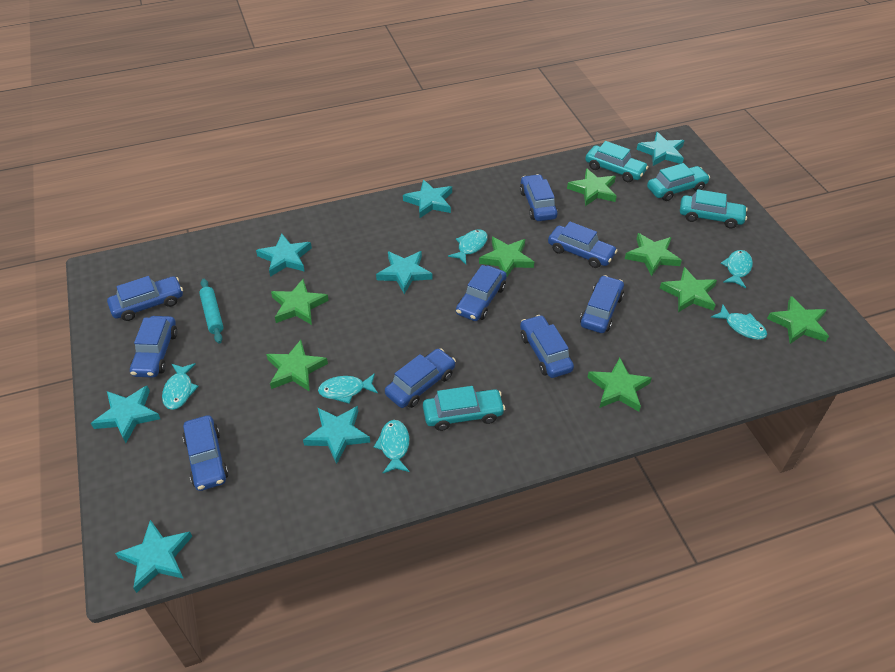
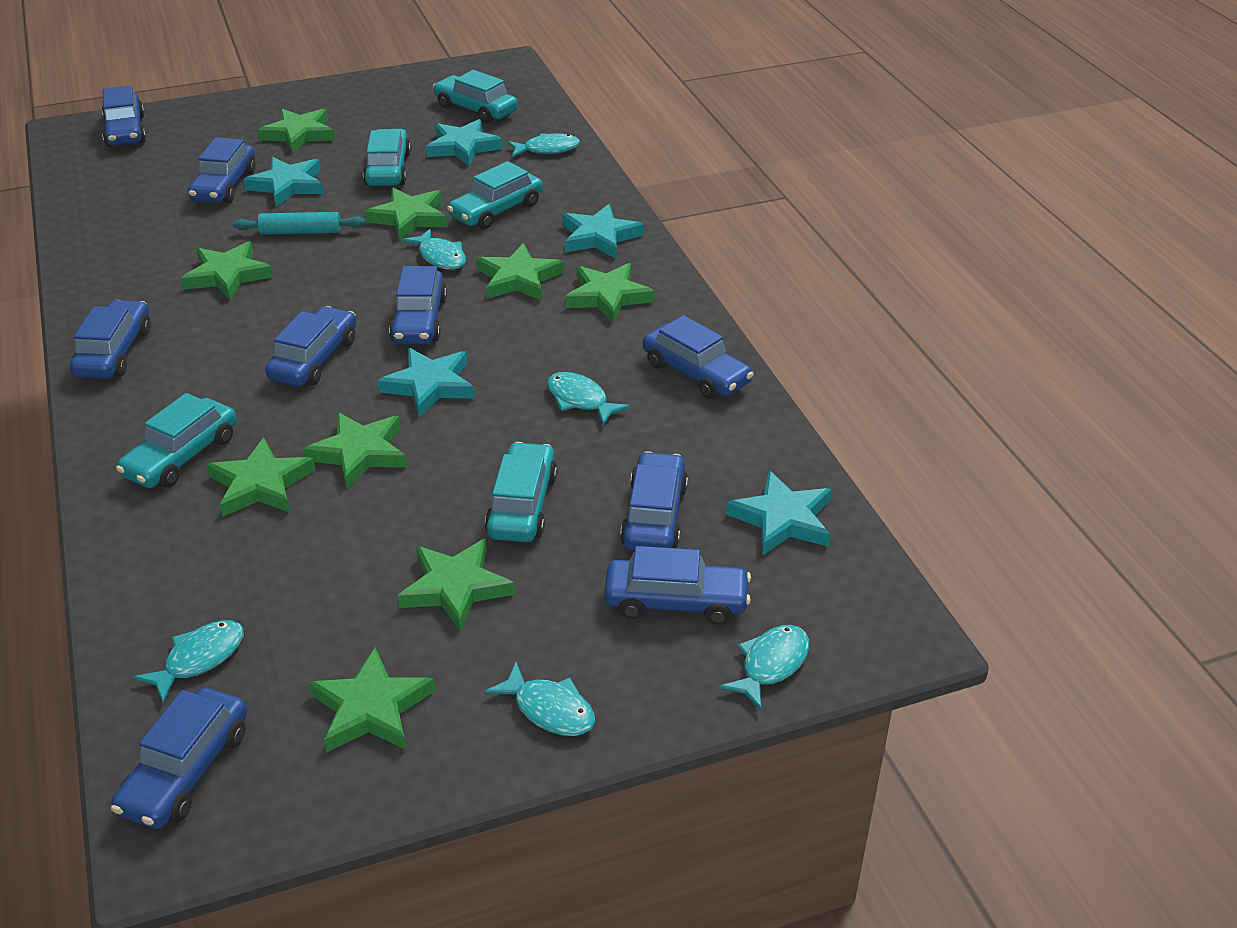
green star: 8 -> 9
turquoise car: 4 -> 5
turquoise star: 7 -> 5

